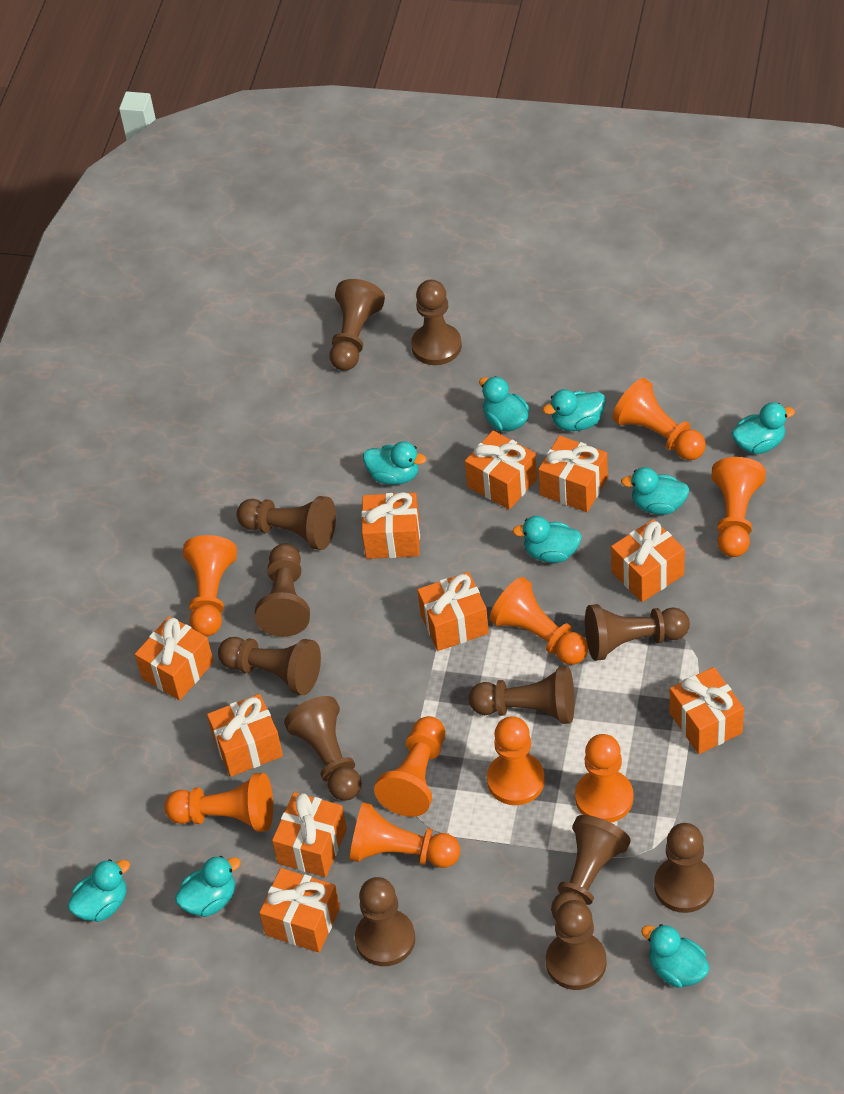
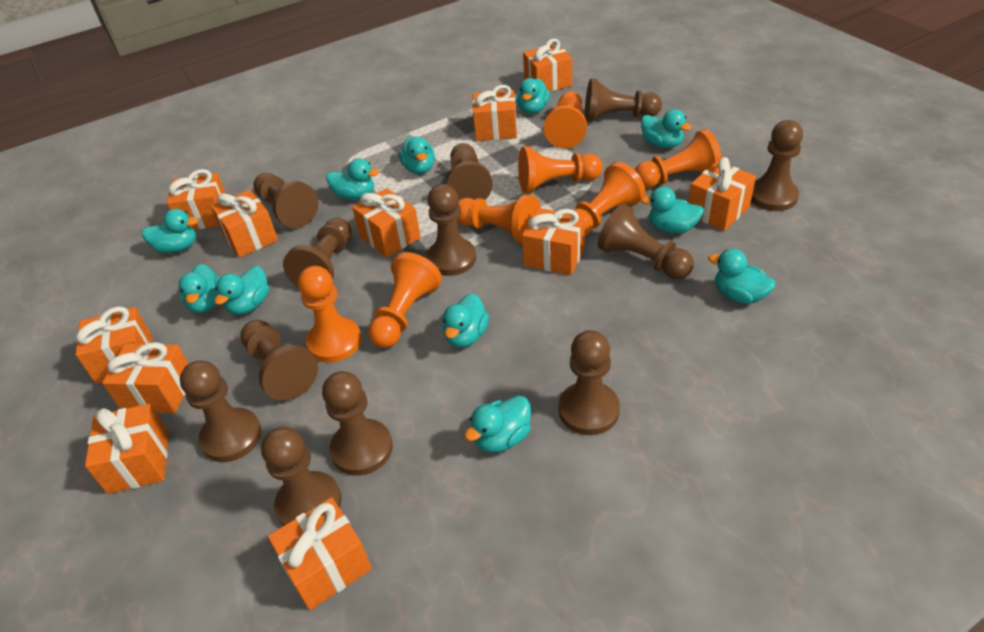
orange gift: 10 -> 11
orange pawn: 9 -> 7
turquoise duck: 9 -> 11

